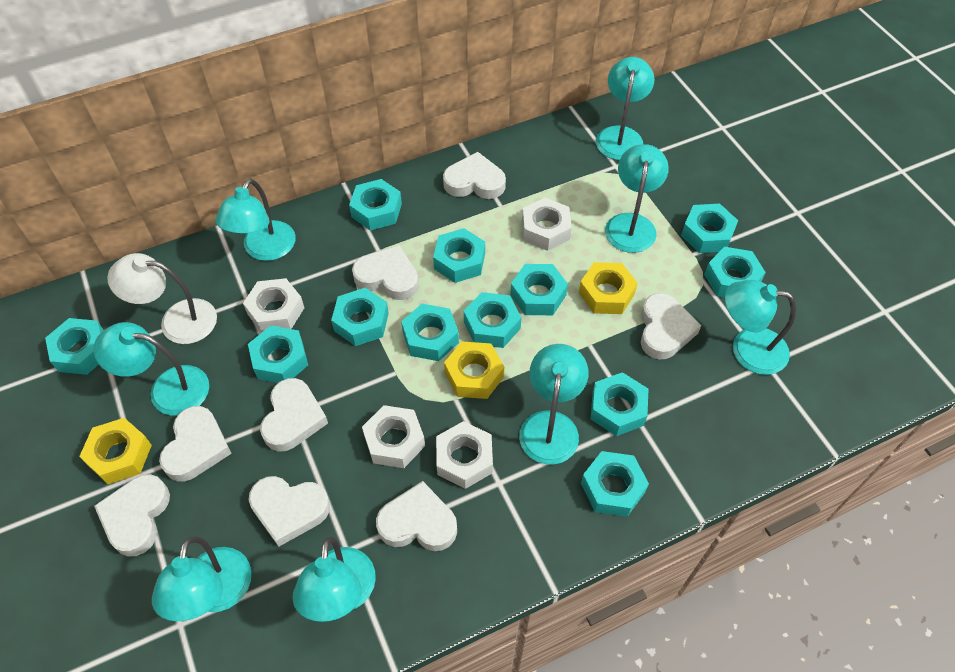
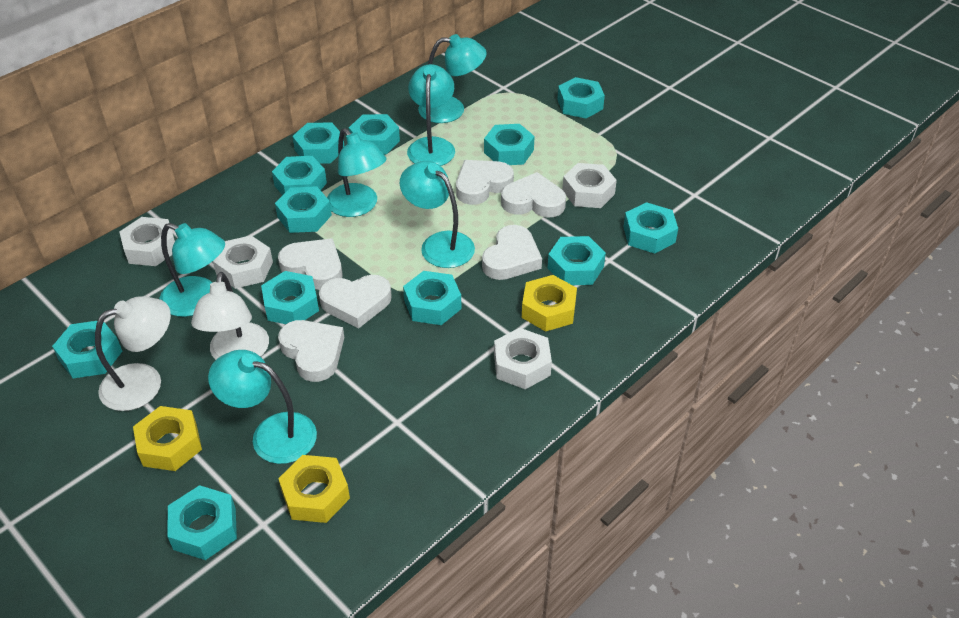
turquoise lamp: 8 -> 6
white heart: 8 -> 6
white lamp: 1 -> 2

